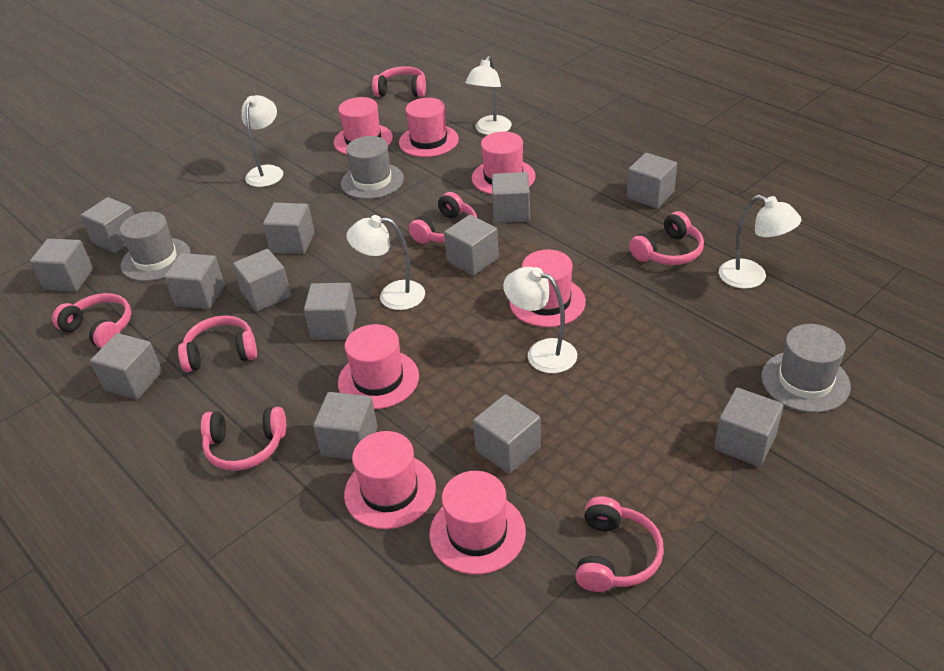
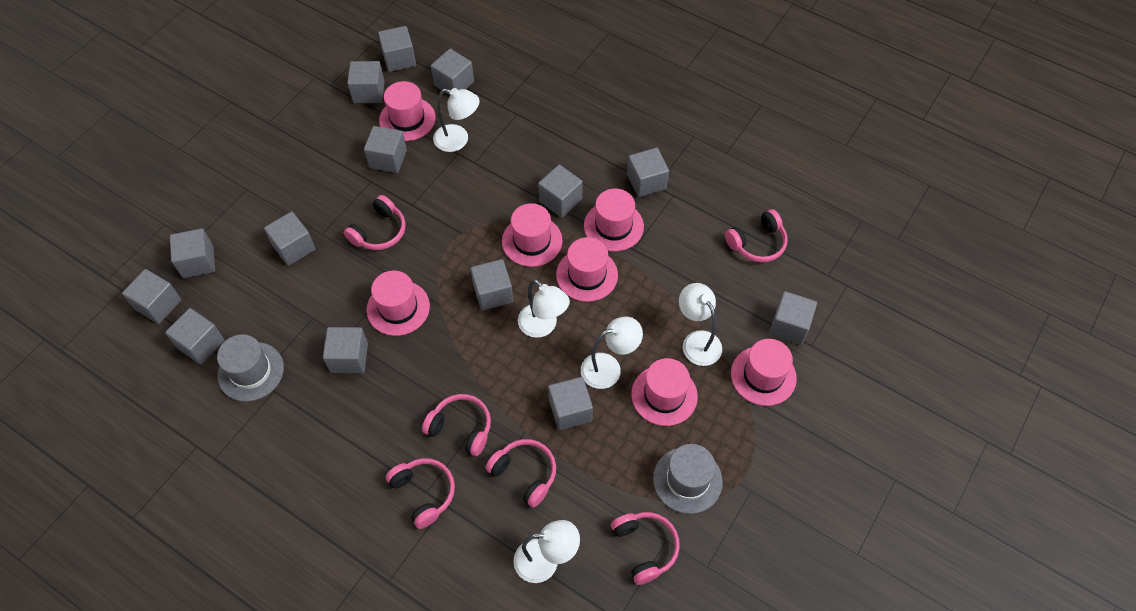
grey cube: 13 -> 14
grey hat: 3 -> 2
pink headphones: 7 -> 6

